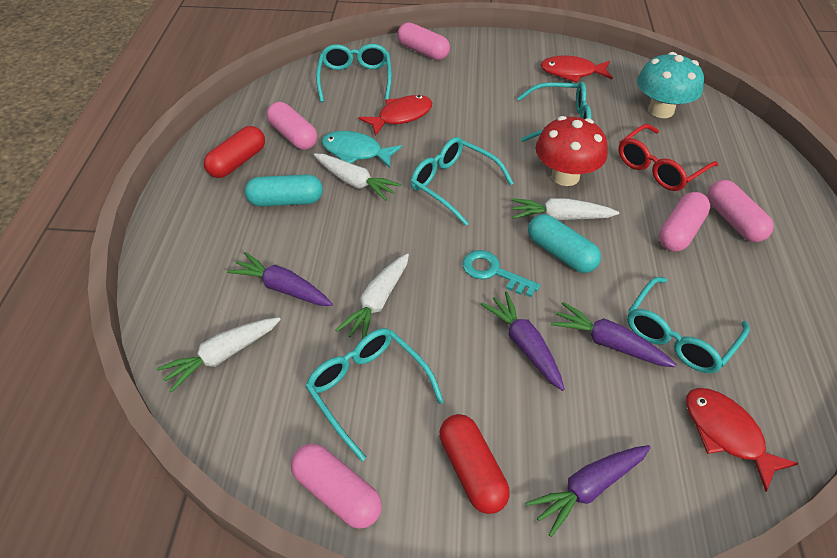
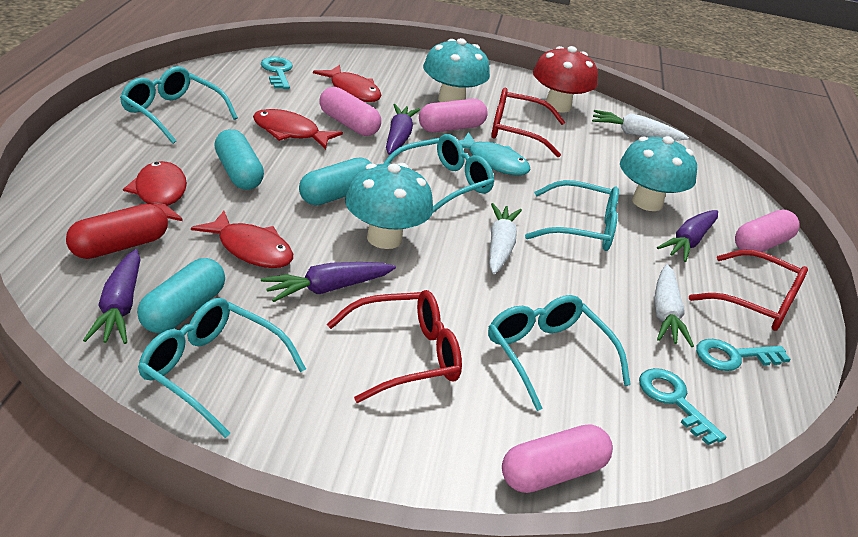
pink capsule: 5 -> 4
red capsule: 2 -> 1
red fish: 3 -> 4
red glasses: 1 -> 3
turquoise capsule: 2 -> 3
turquoise key: 1 -> 3
turquoise mushroom: 1 -> 3
white carrot: 4 -> 3

